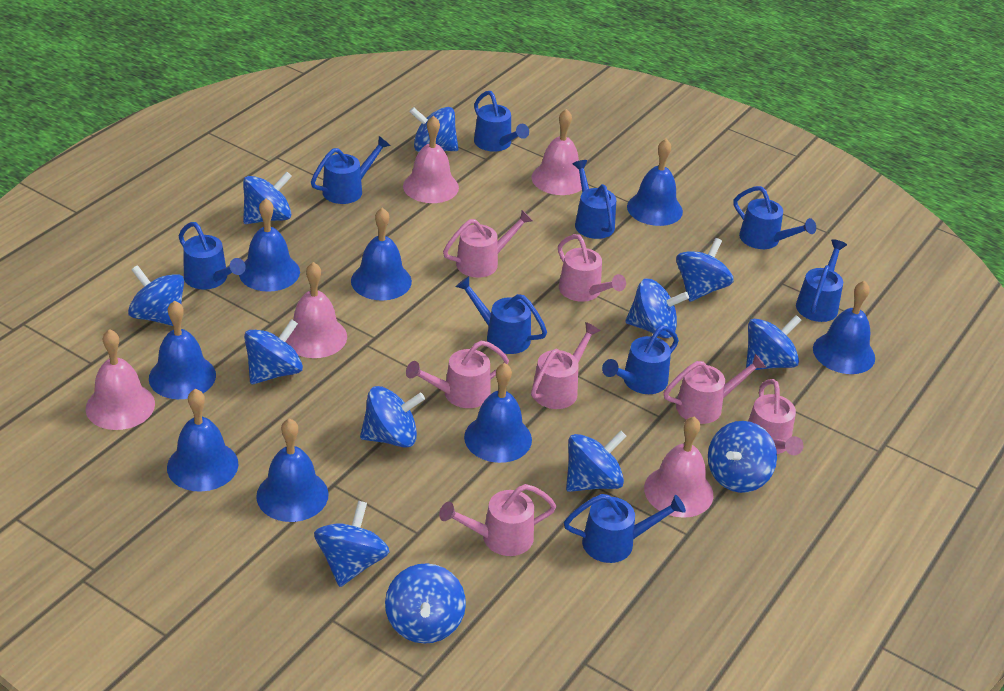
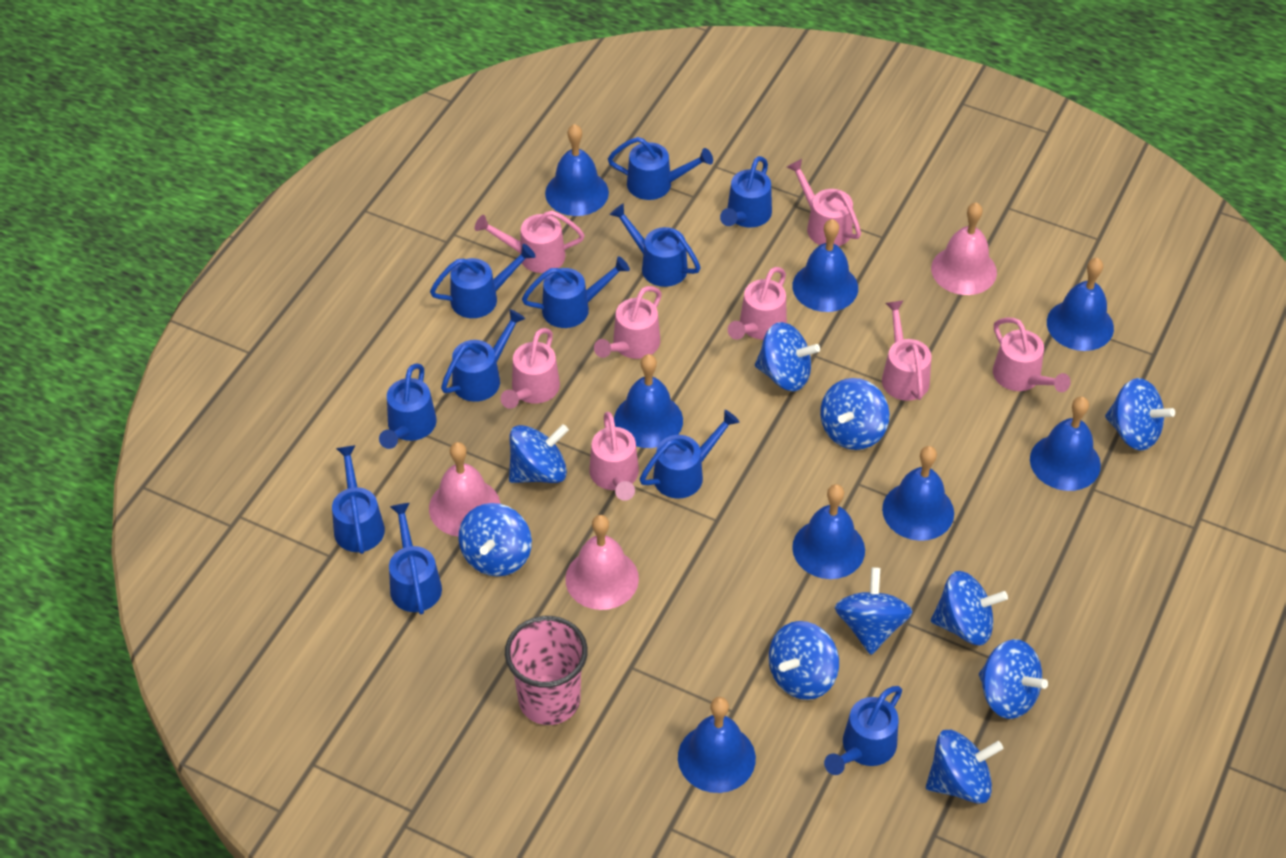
blue spinning top: 12 -> 10
blue watering can: 9 -> 11
pink bell: 5 -> 3
pink cup: 0 -> 1
pink watering can: 7 -> 8

